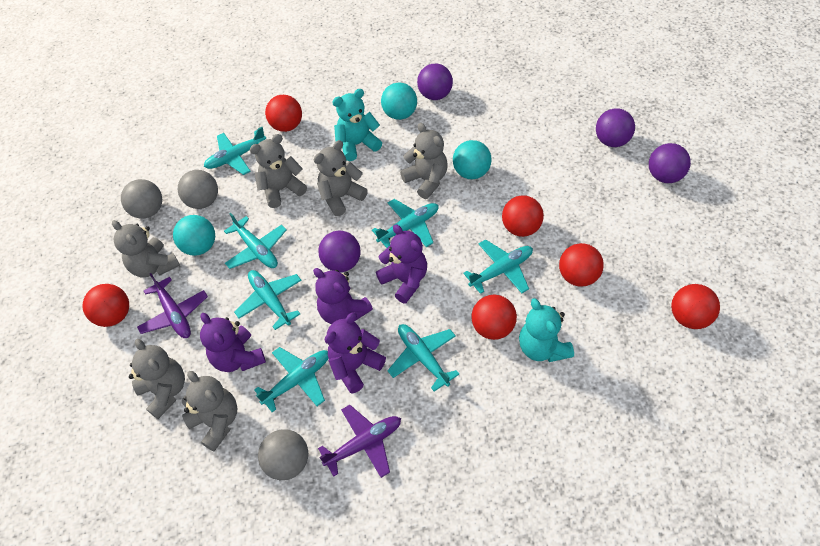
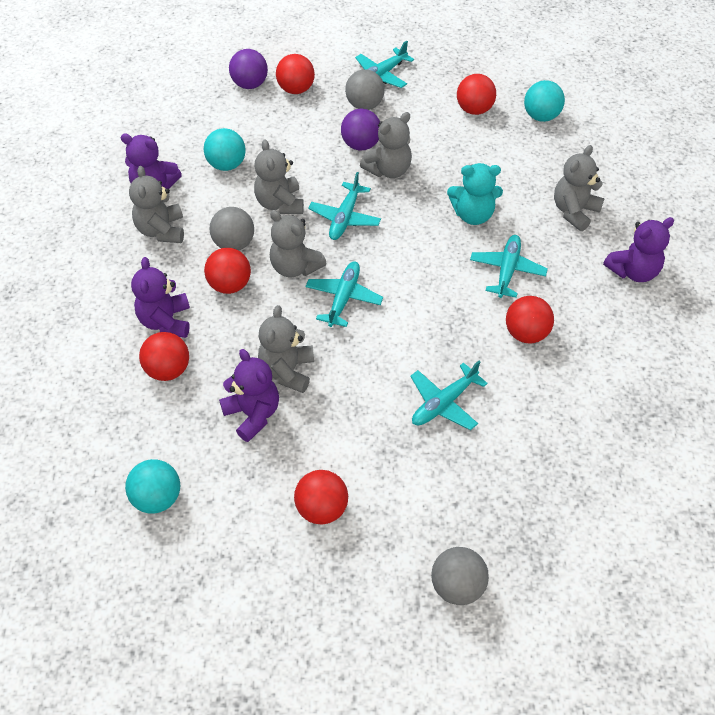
purple ball: 4 -> 2
purple plane: 2 -> 0
turquoise plane: 7 -> 5
turquoise teddy bear: 2 -> 1

